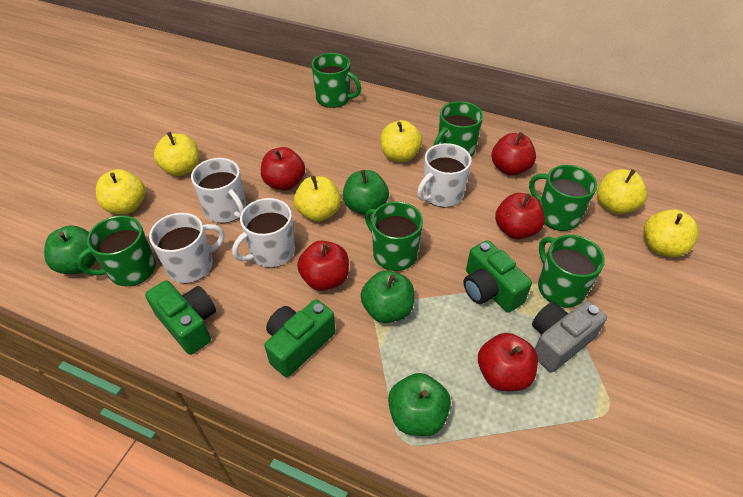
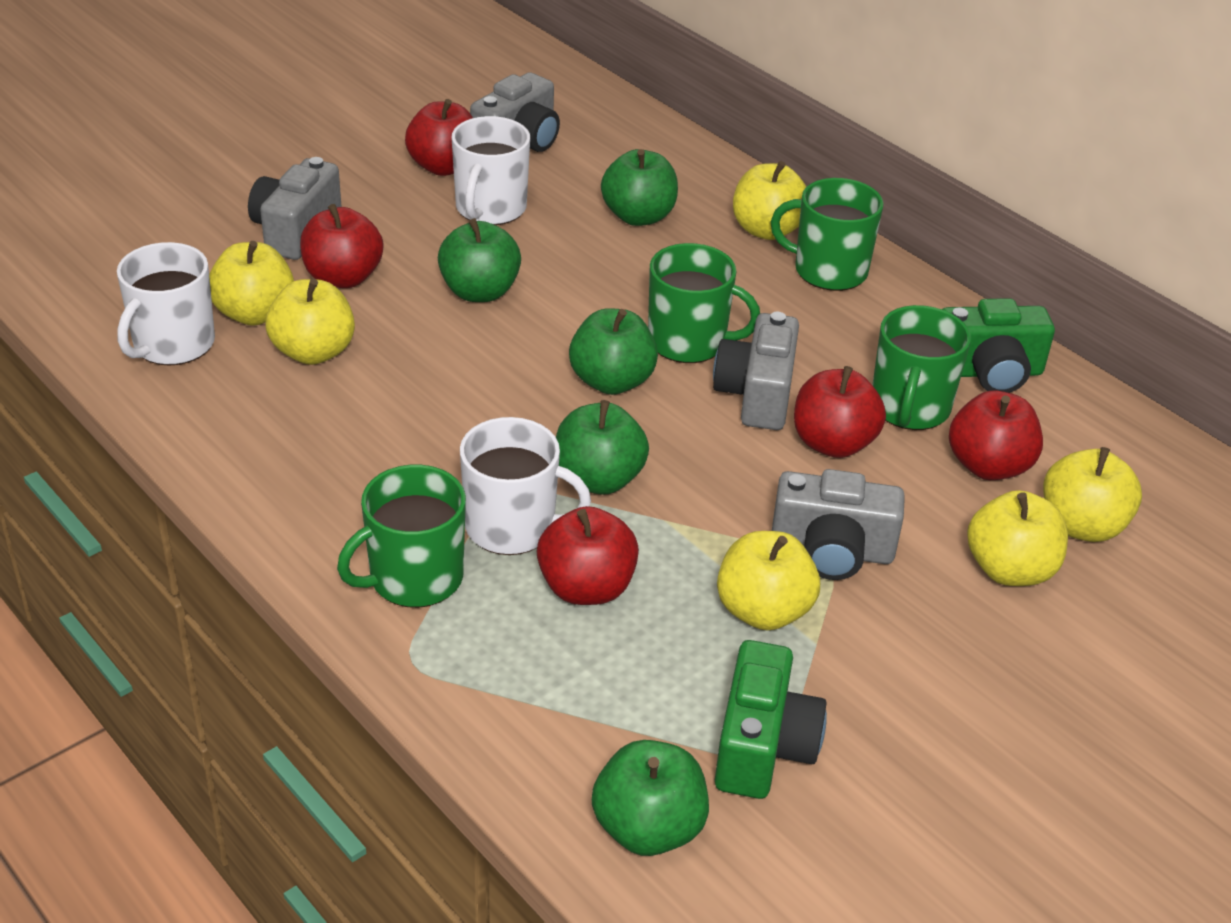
green apple: 4 -> 5
green camera: 3 -> 2
green mug: 6 -> 4
grey camera: 1 -> 4
white mug: 4 -> 3

